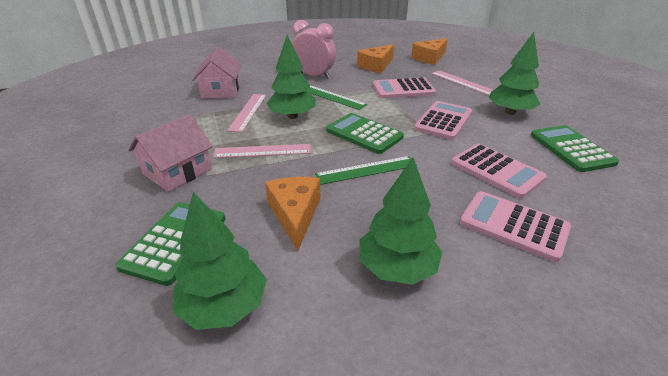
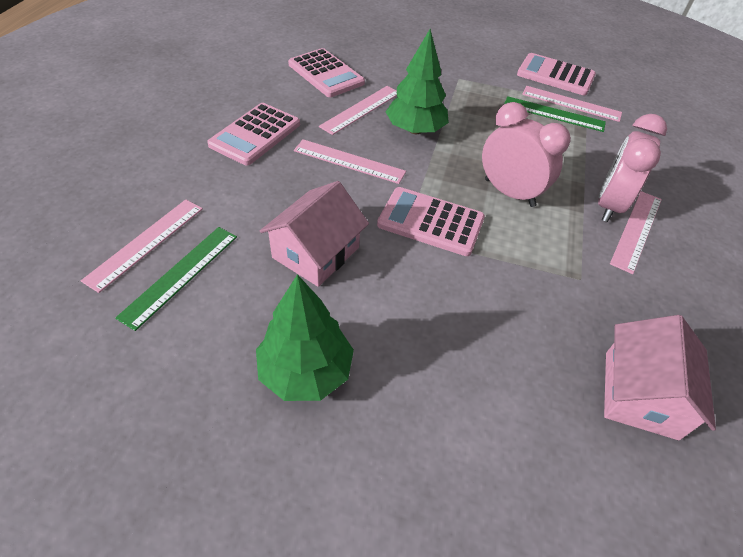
green calculator: 3 -> 0
green tree: 4 -> 2
orange cheese: 3 -> 0
pink clock: 1 -> 2
pink ruler: 3 -> 5

